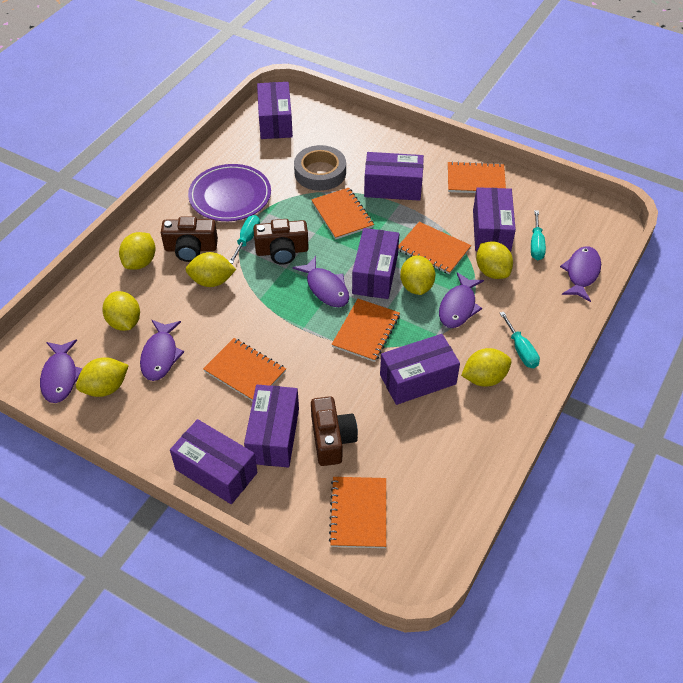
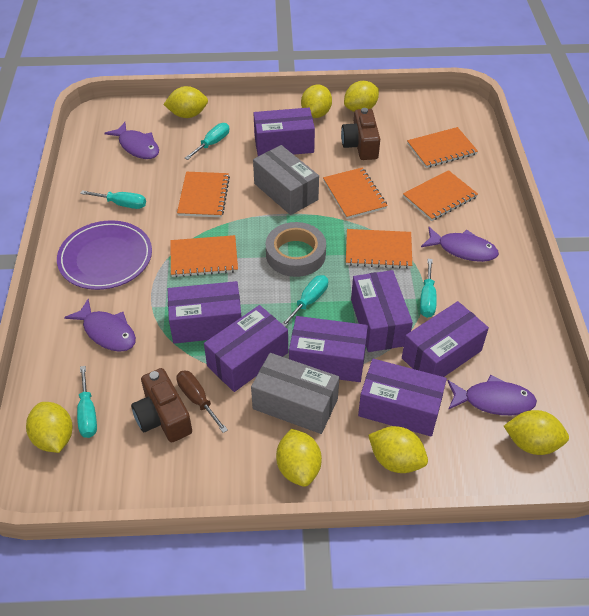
brown camera: 3 -> 2
brown screwdriver: 0 -> 1
grey box: 0 -> 2
purple fish: 5 -> 4
turquoise screwdriver: 3 -> 5

